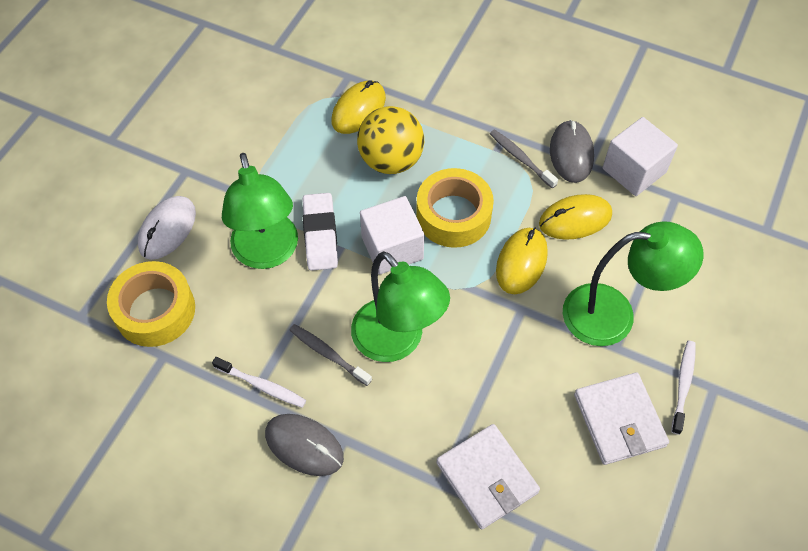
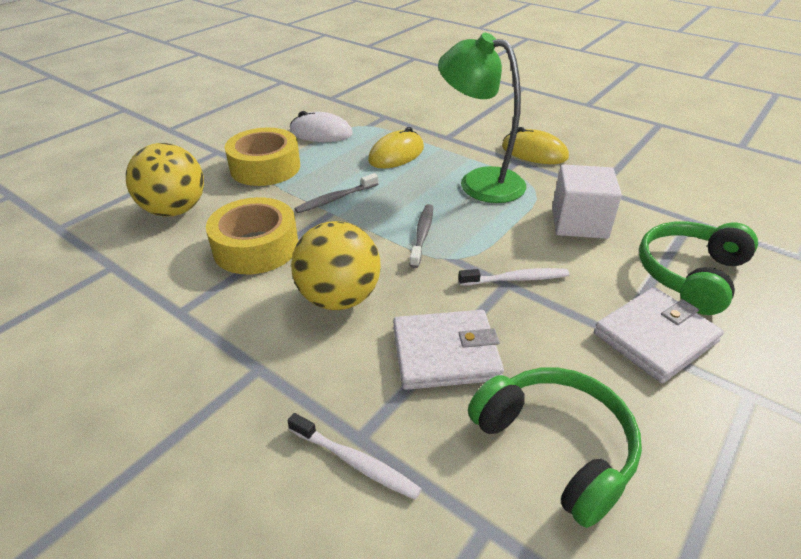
green headphones: 0 -> 2
green lamp: 3 -> 1
grey mouse: 2 -> 0
white cube: 2 -> 1
white eraser: 1 -> 0
yellow ball: 1 -> 2
yellow mouse: 3 -> 2

